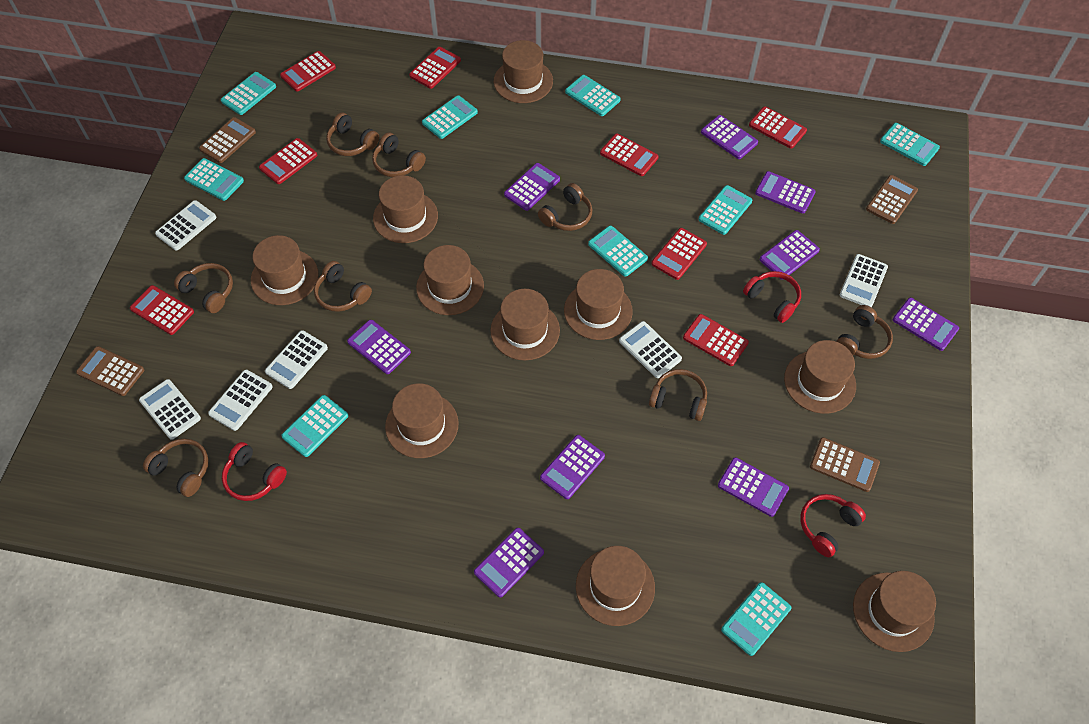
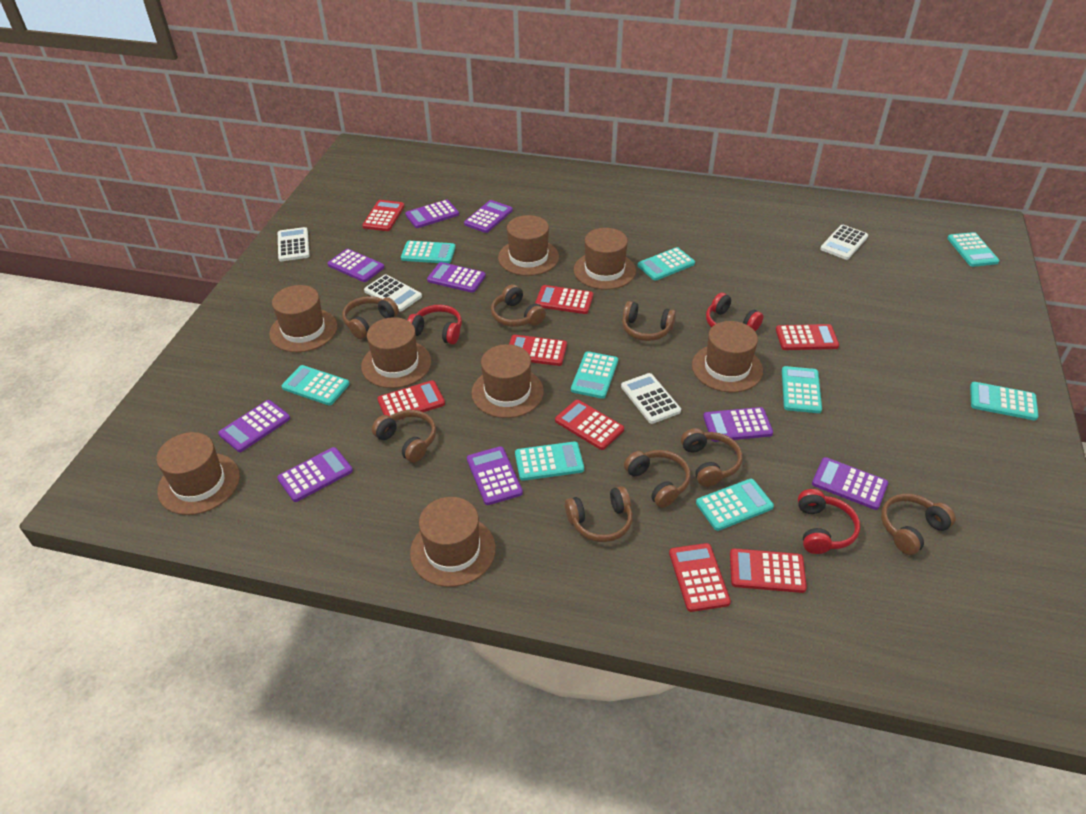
brown calculator: 4 -> 0
brown hat: 10 -> 8
white calculator: 6 -> 4

